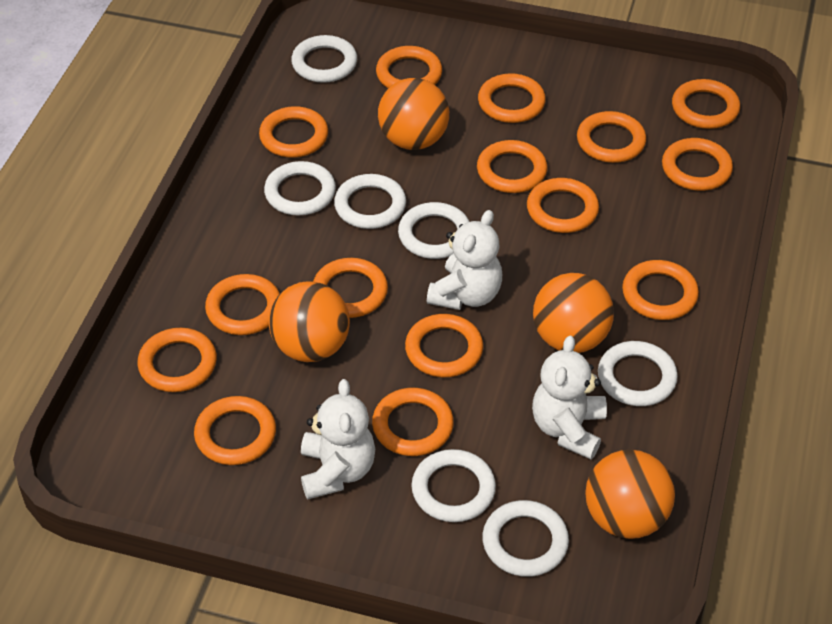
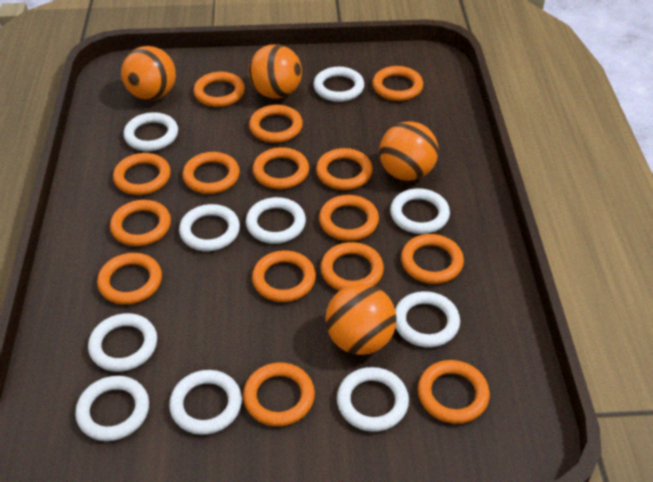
white ring: 7 -> 10
white teddy bear: 3 -> 0

